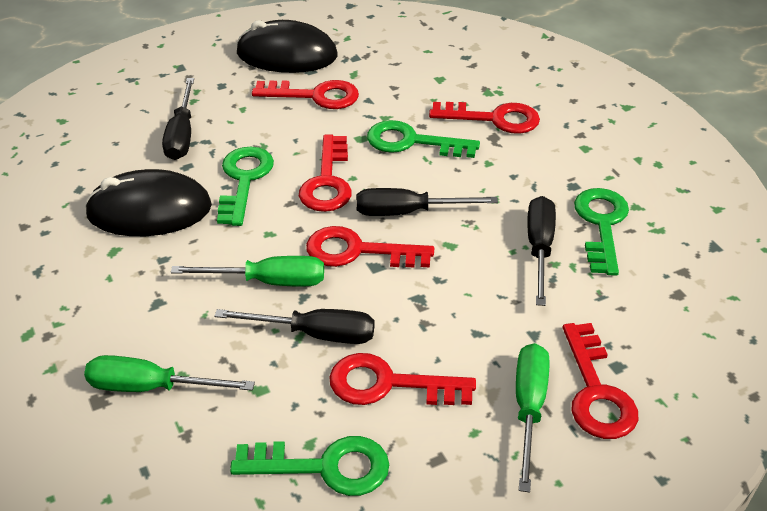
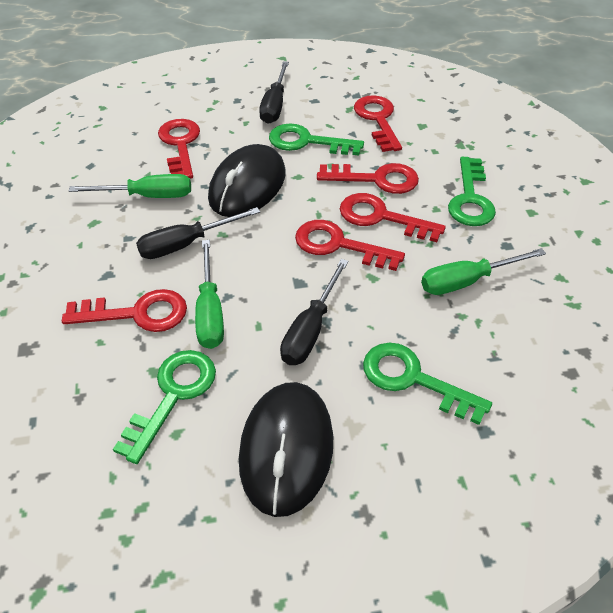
black screwdriver: 4 -> 3

